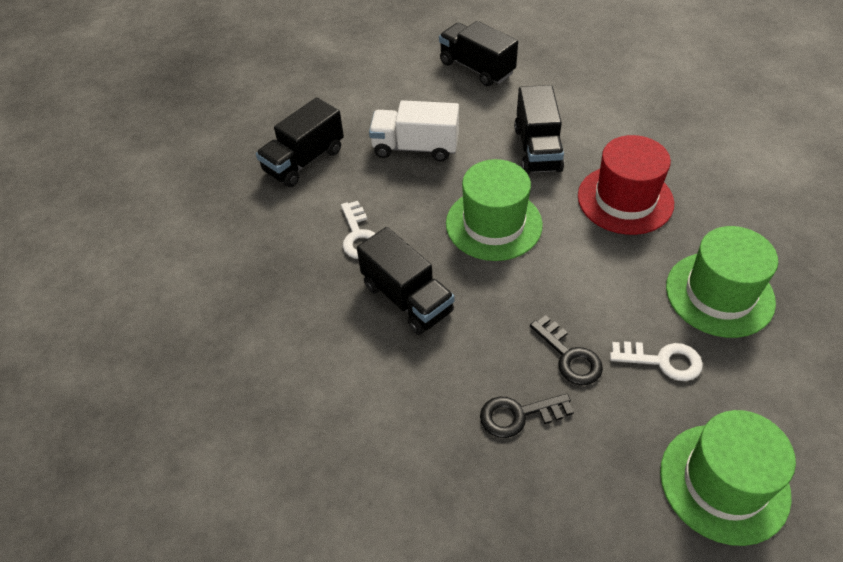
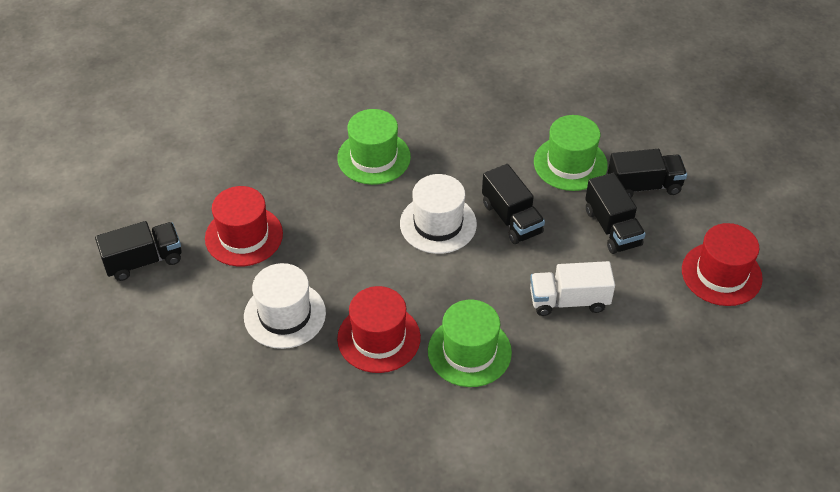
black key: 2 -> 0
red hat: 1 -> 3
white hat: 0 -> 2
white key: 2 -> 0

